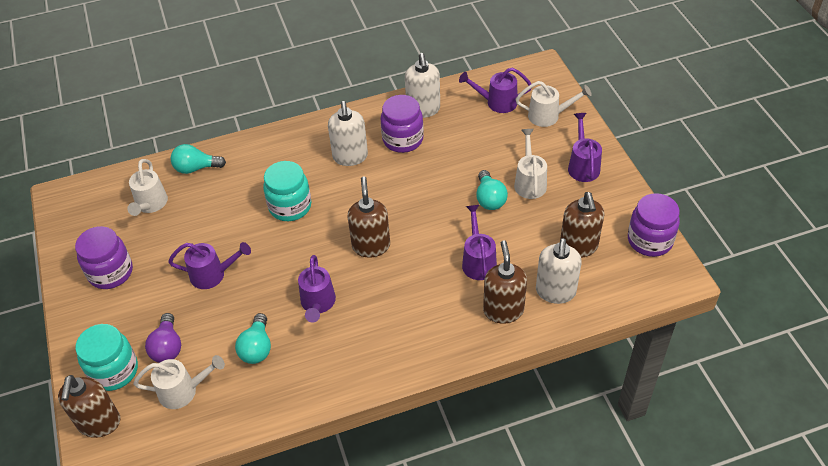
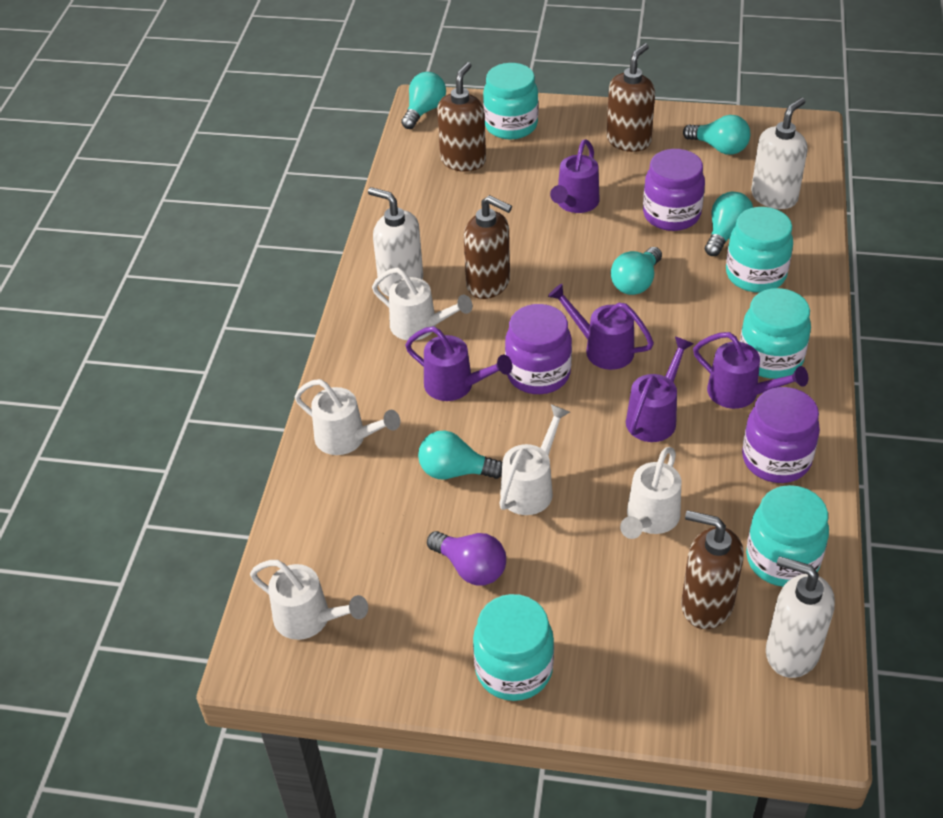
turquoise jar: 2 -> 5
turquoise light bulb: 3 -> 5
white watering can: 4 -> 5

